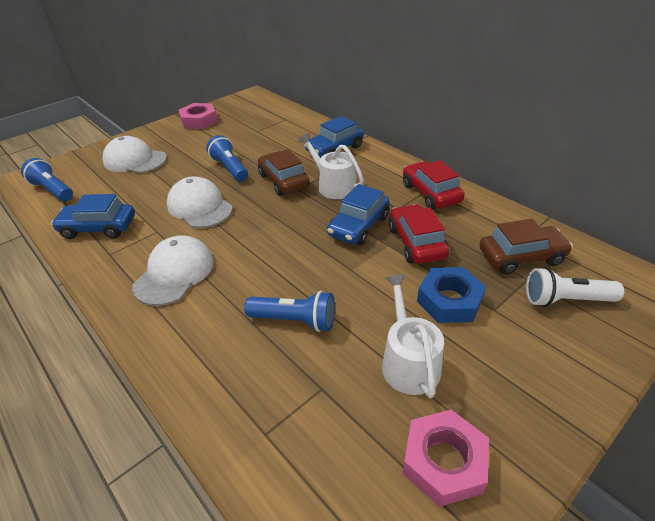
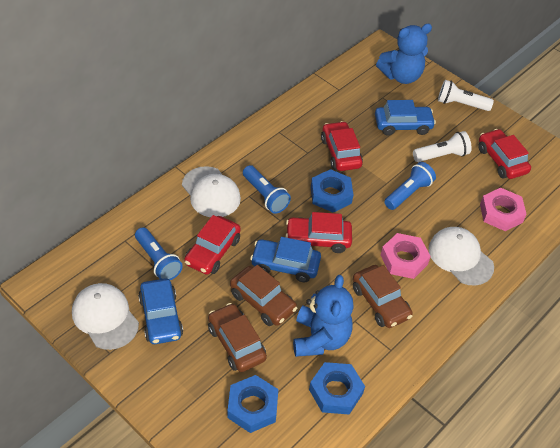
blue nut: 1 -> 3
blue teddy bear: 0 -> 2
brown car: 2 -> 3
red car: 2 -> 4
white flashlight: 1 -> 2
white watering can: 2 -> 0

